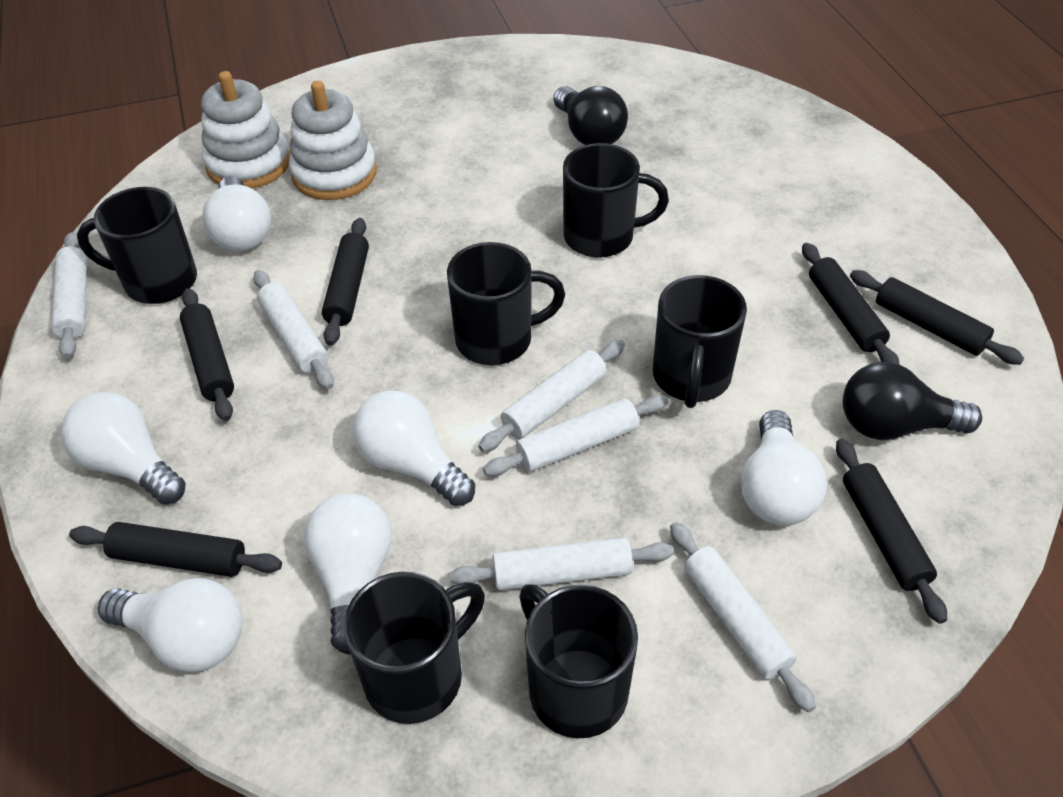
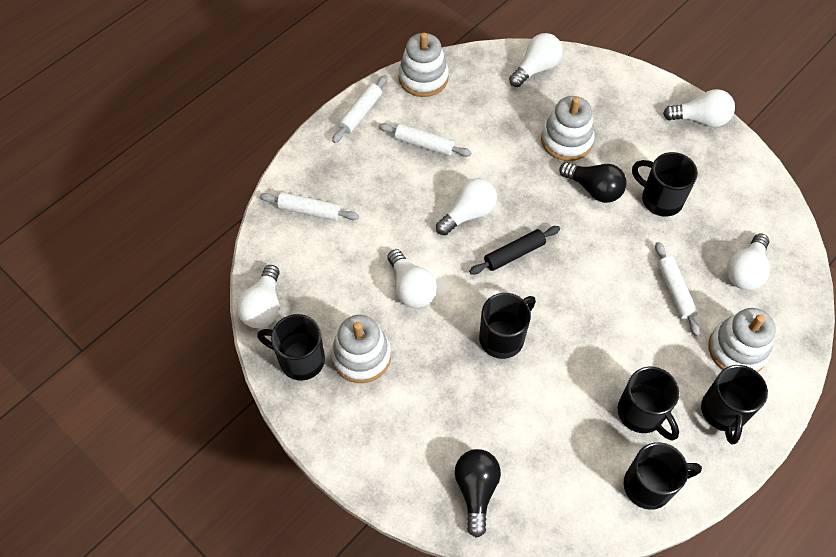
black rolling pin: 6 -> 1
white rolling pin: 6 -> 4
white stacking toy: 2 -> 4

